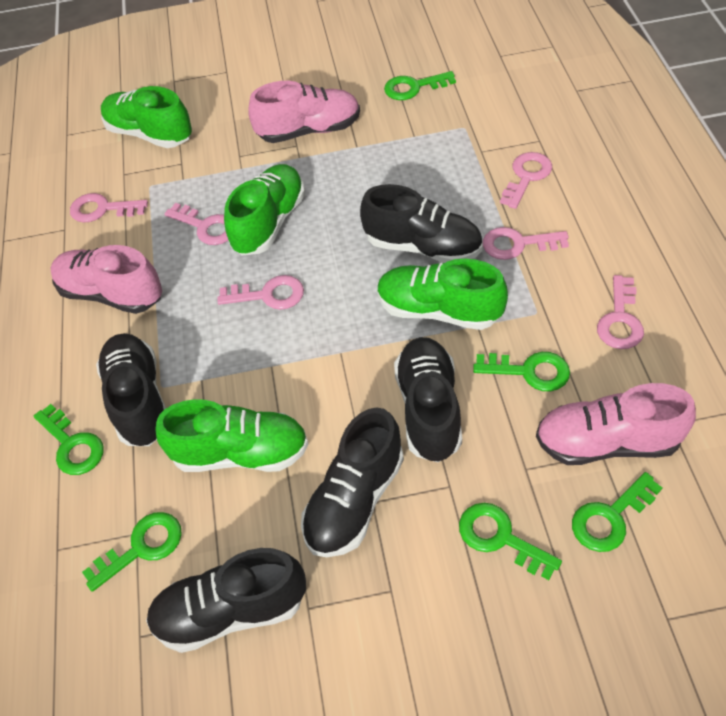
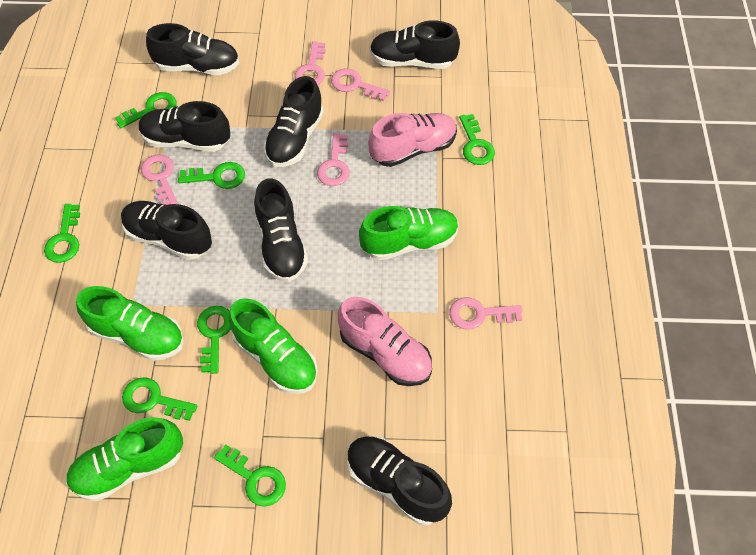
black shoe: 5 -> 7
green key: 6 -> 7
pink key: 6 -> 5
pink shoe: 3 -> 2

